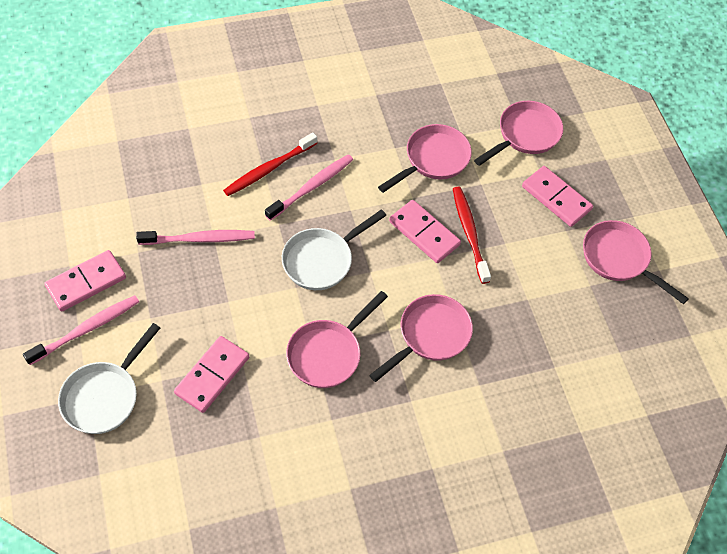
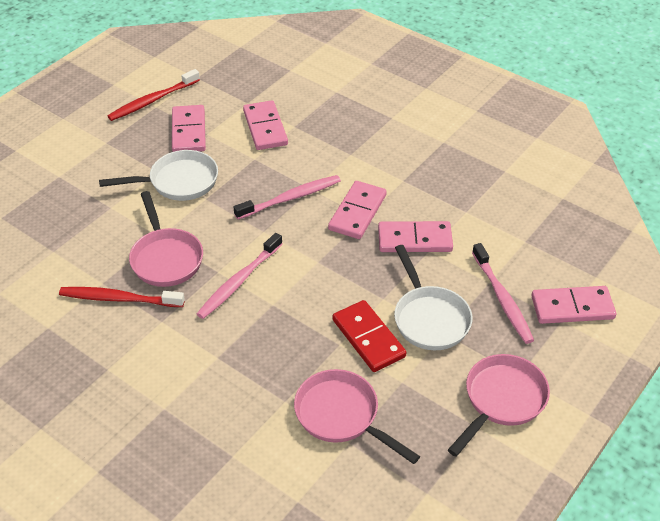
pink domino: 4 -> 5
pink pan: 5 -> 3
red domino: 0 -> 1

